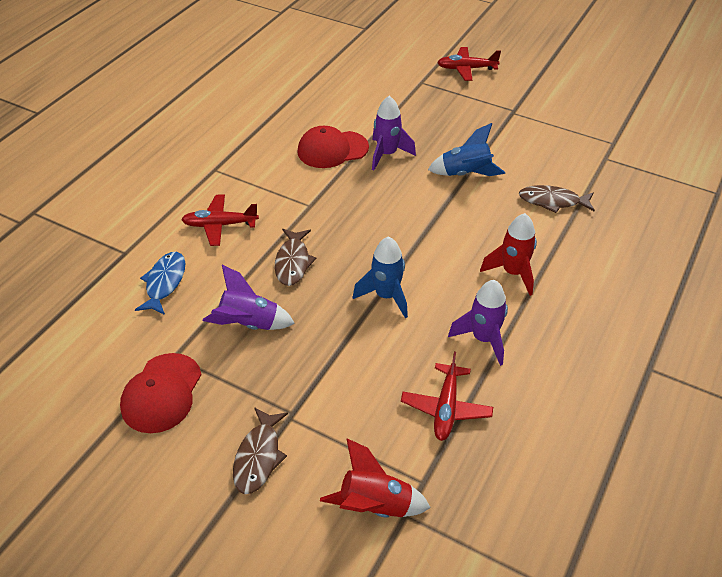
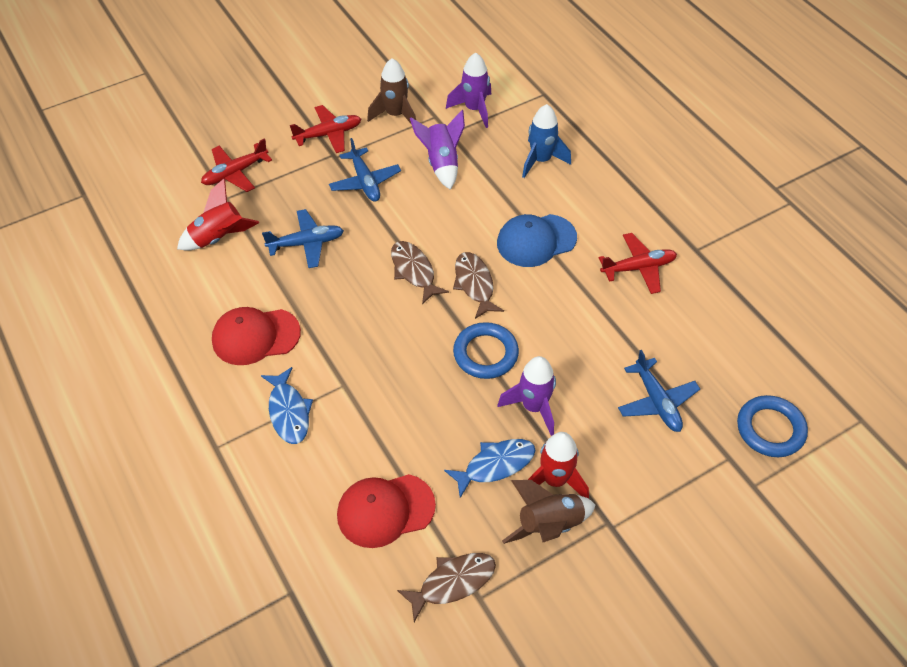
blue cap: 0 -> 1
blue fish: 1 -> 2
blue plane: 0 -> 3
blue ring: 0 -> 2
blue rocket: 2 -> 1
brown rocket: 0 -> 2

